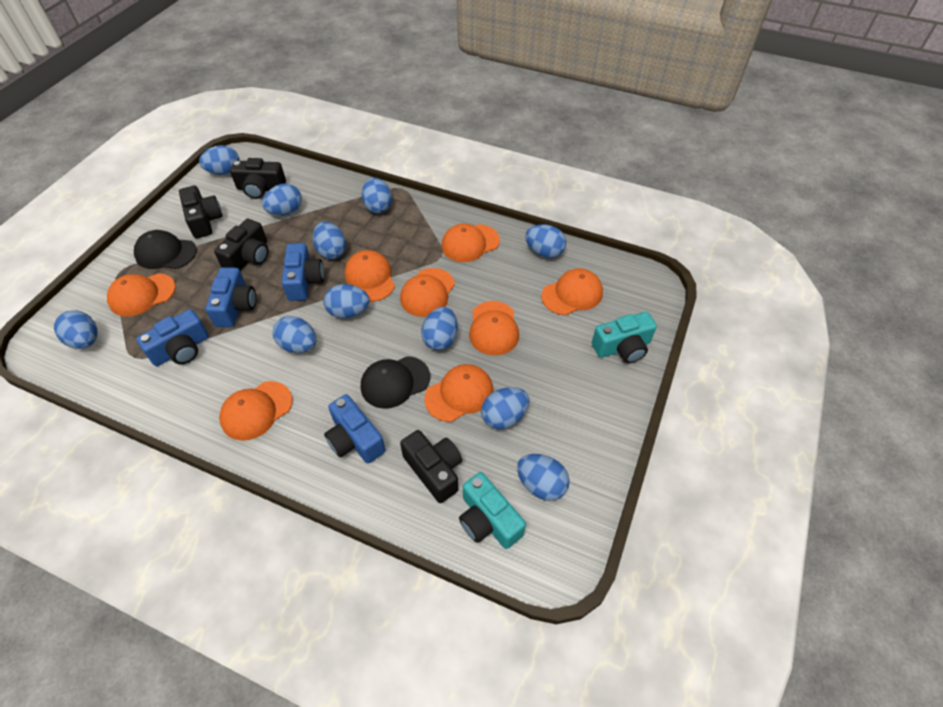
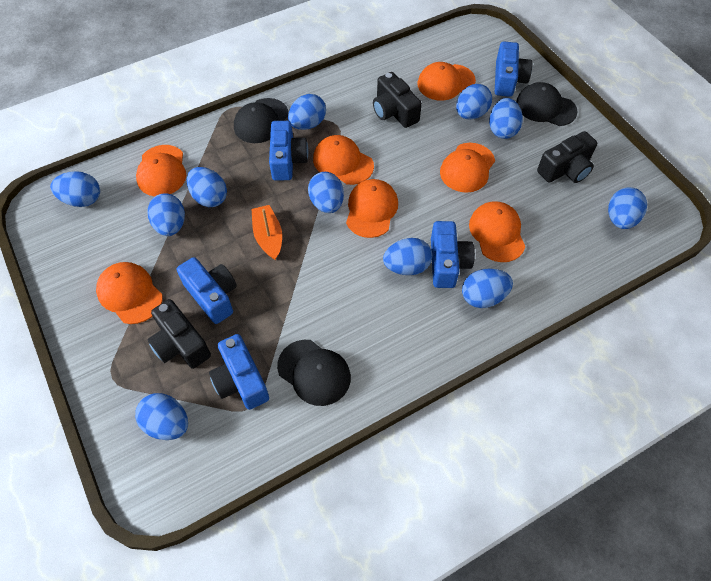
black camera: 4 -> 3
black cap: 2 -> 3
blue camera: 4 -> 5
orange boat: 0 -> 1
orange cap: 8 -> 7
turquoise camera: 2 -> 0

